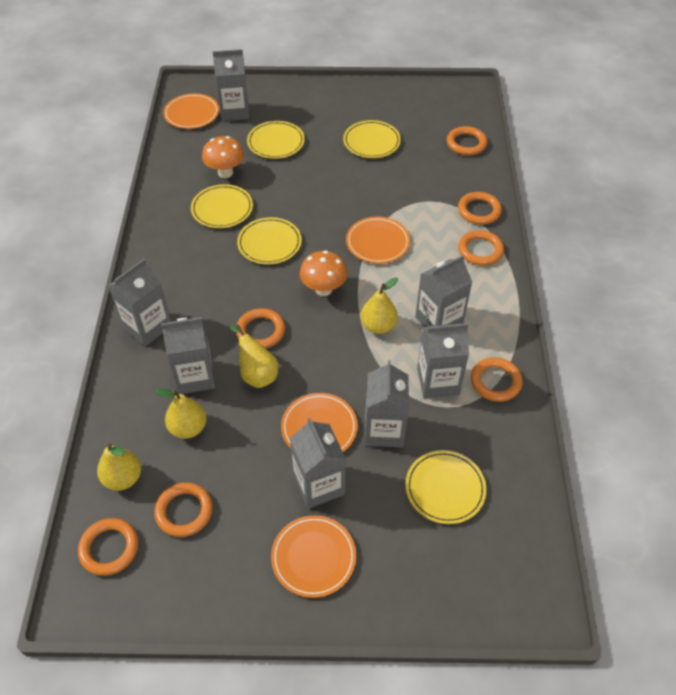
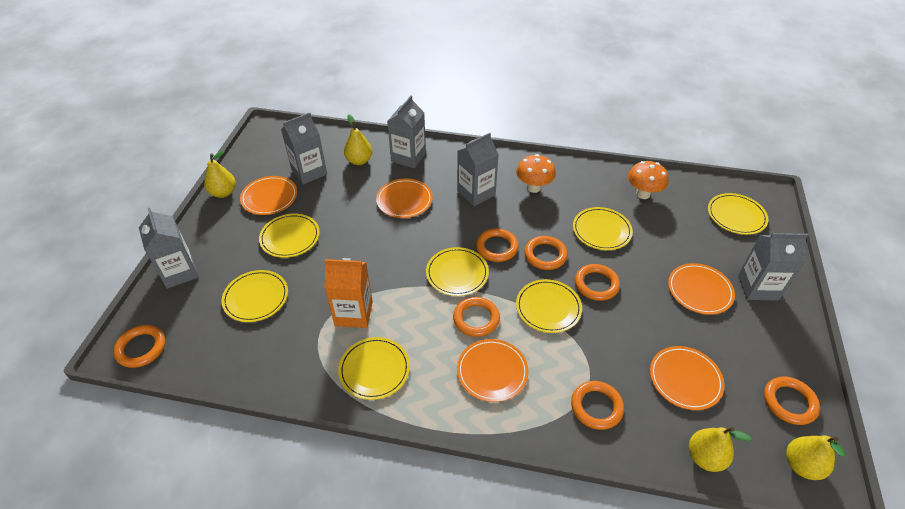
grey carton: 7 -> 5
orange carton: 0 -> 1
orange plate: 4 -> 5
yellow plate: 5 -> 7

